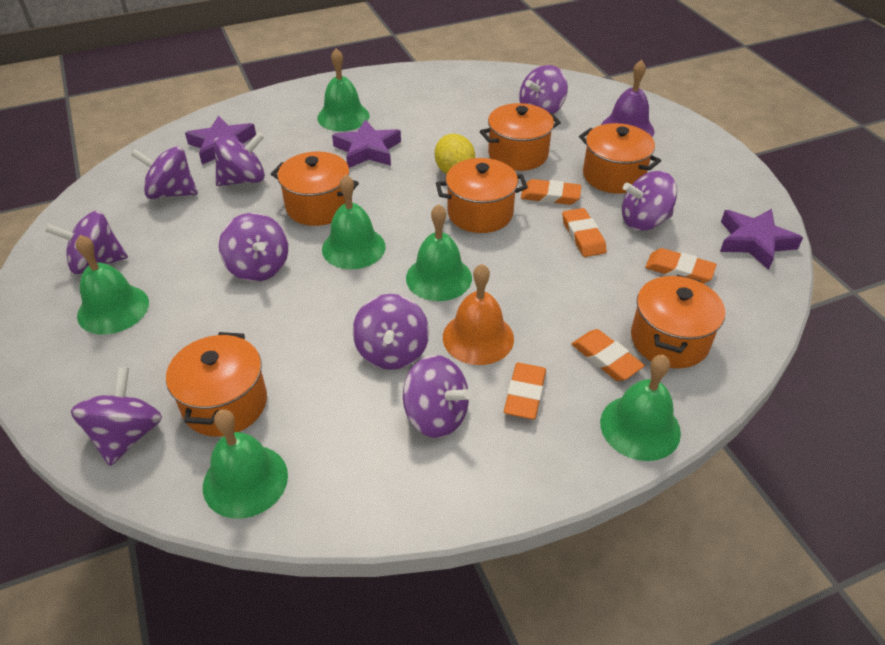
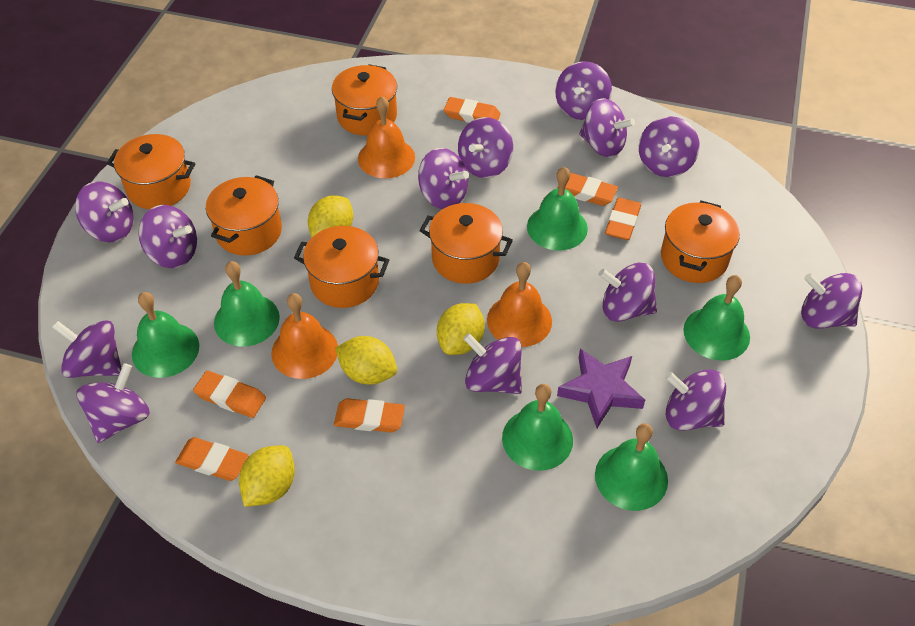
orange bell: 1 -> 3
orange eraser: 5 -> 6
purple bell: 1 -> 0
purple spinning top: 9 -> 13
purple star: 3 -> 1
yellow lemon: 1 -> 4

